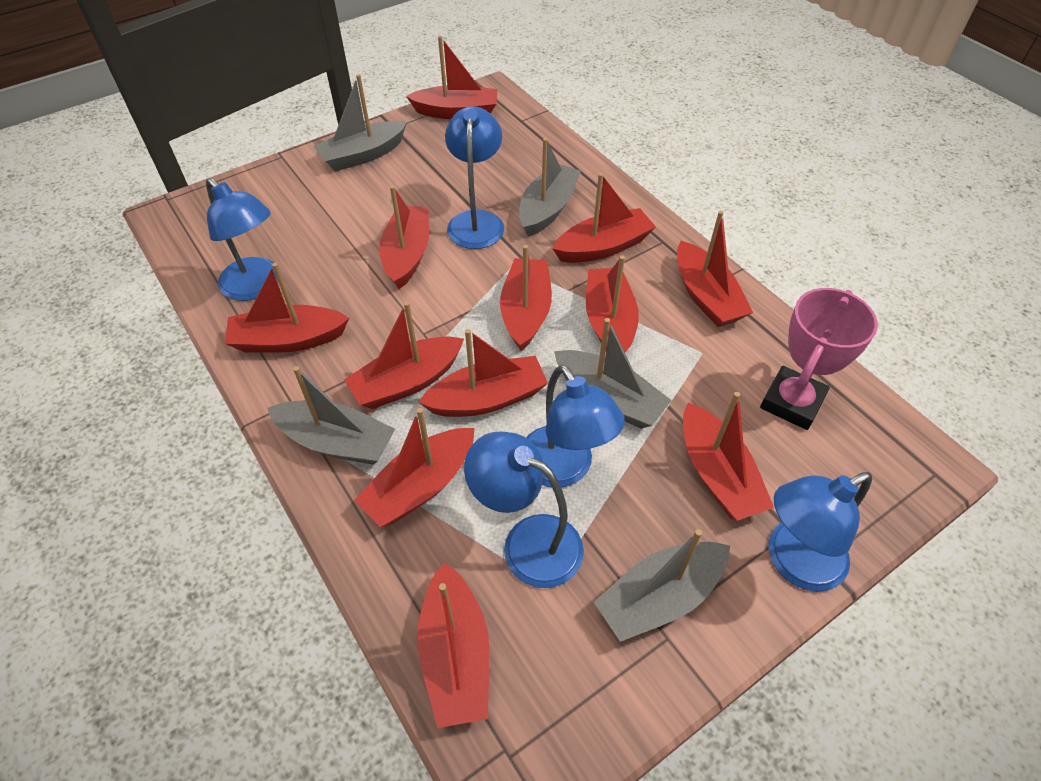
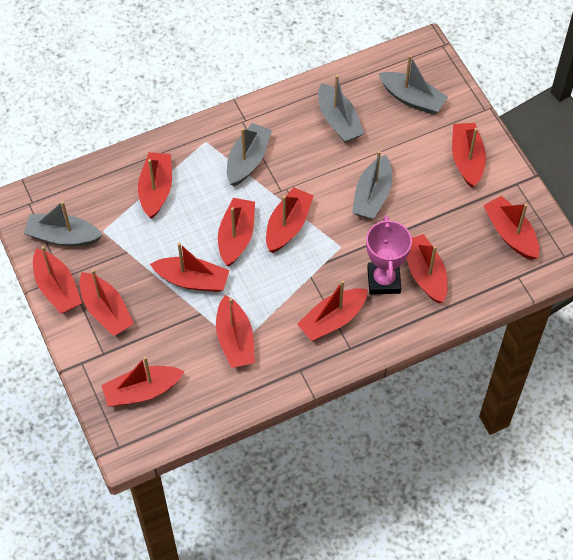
blue lamp: 5 -> 0

